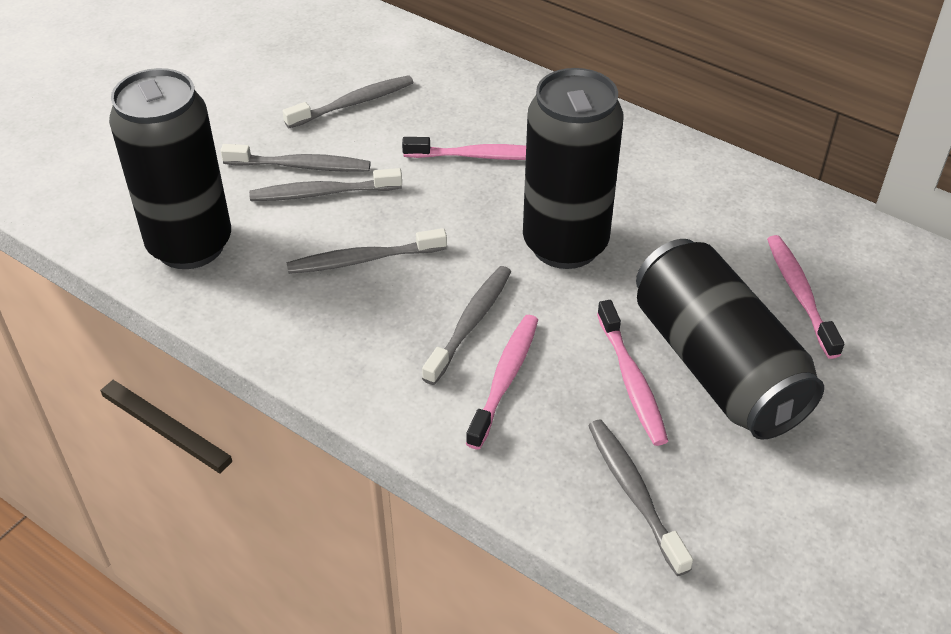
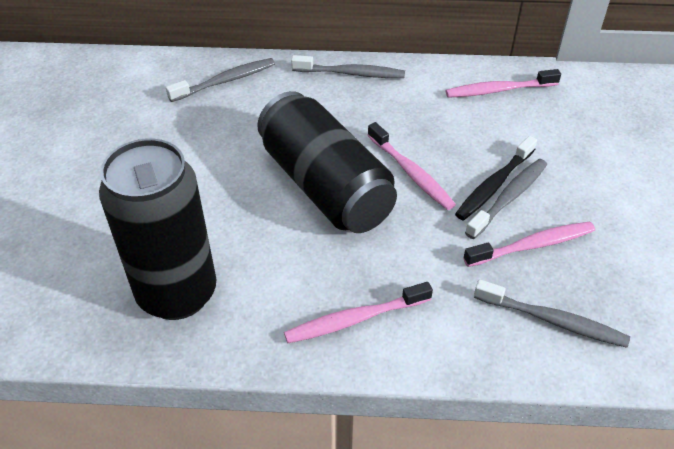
black can: 3 -> 2
black toothbrush: 0 -> 1
grey toothbrush: 6 -> 4

